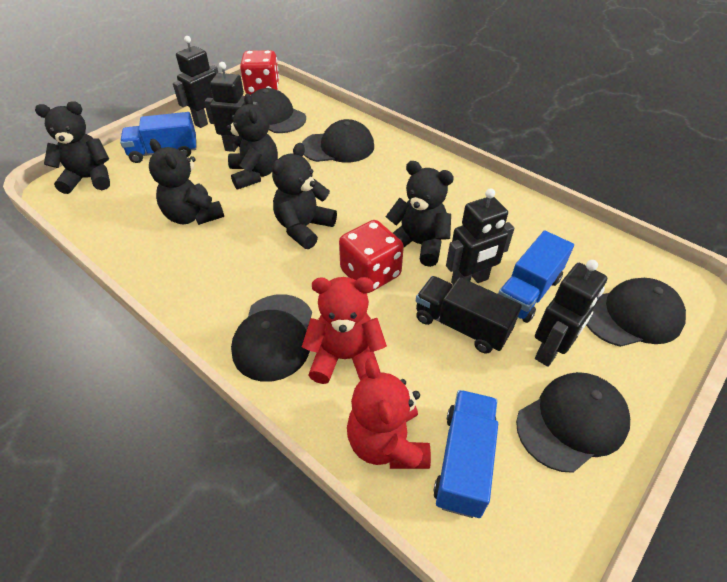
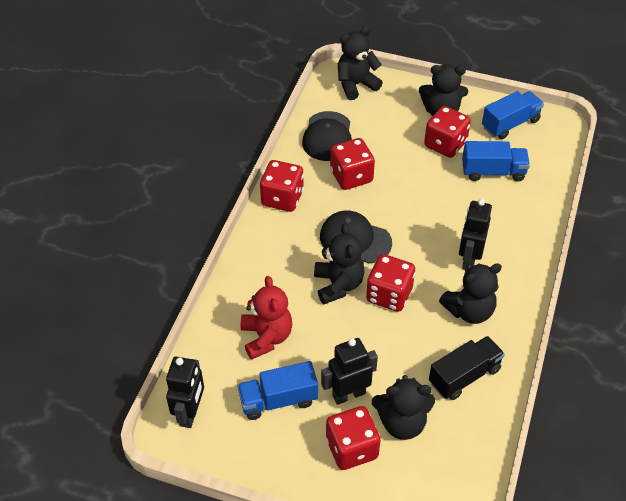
black cap: 5 -> 2
black robot: 4 -> 3
red dice: 2 -> 5
red teddy bear: 2 -> 1

